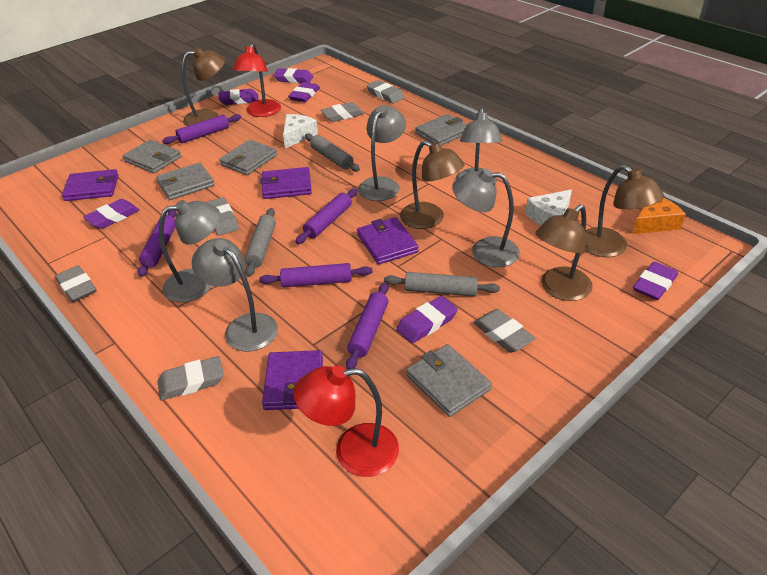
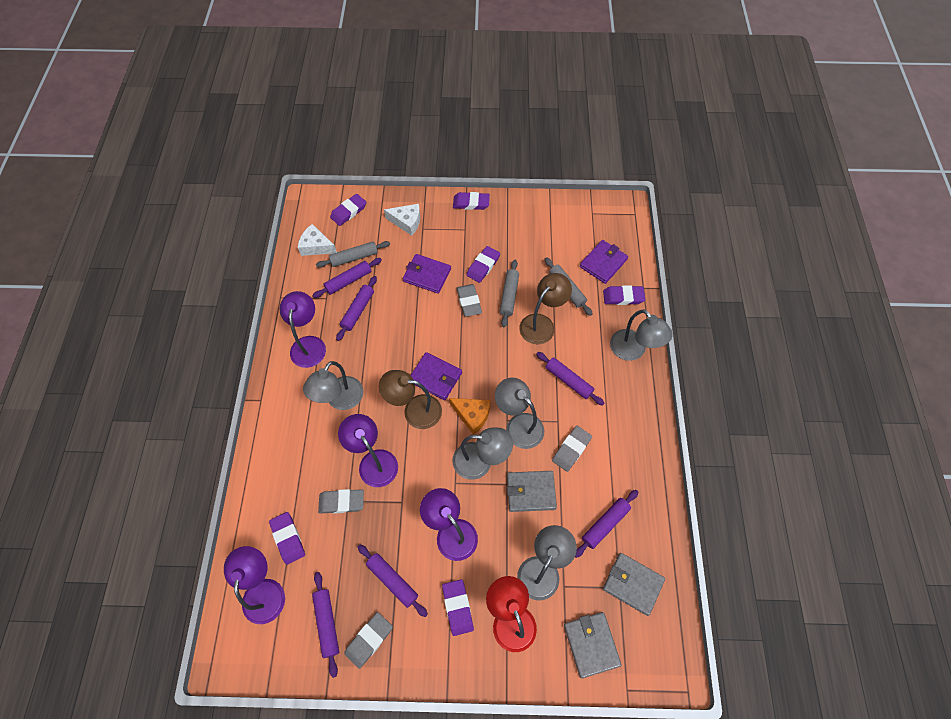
brown lamp: 4 -> 2
grey eraser: 6 -> 4
grey wallet: 5 -> 3
purple lamp: 0 -> 4
purple rolling pin: 5 -> 6
purple wallet: 4 -> 3
red lamp: 2 -> 1

